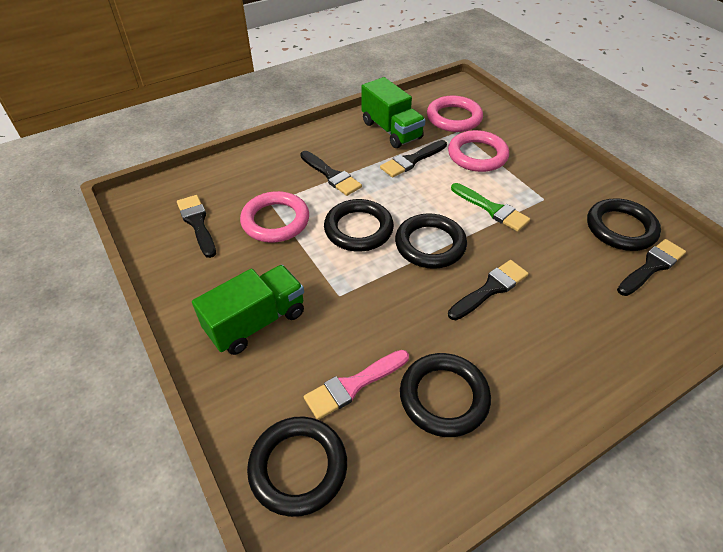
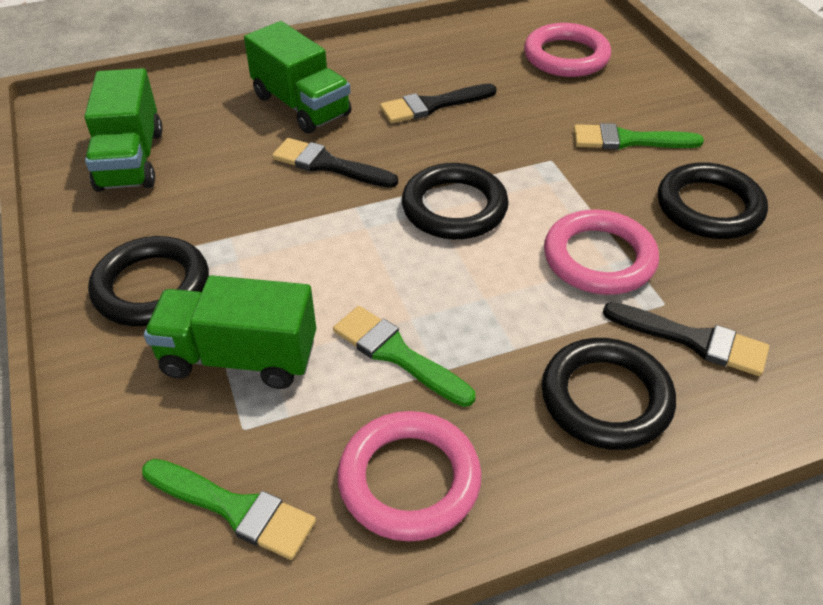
black brush: 5 -> 3
black ring: 5 -> 4
green brush: 1 -> 3
green truck: 2 -> 3
pink brush: 1 -> 0

